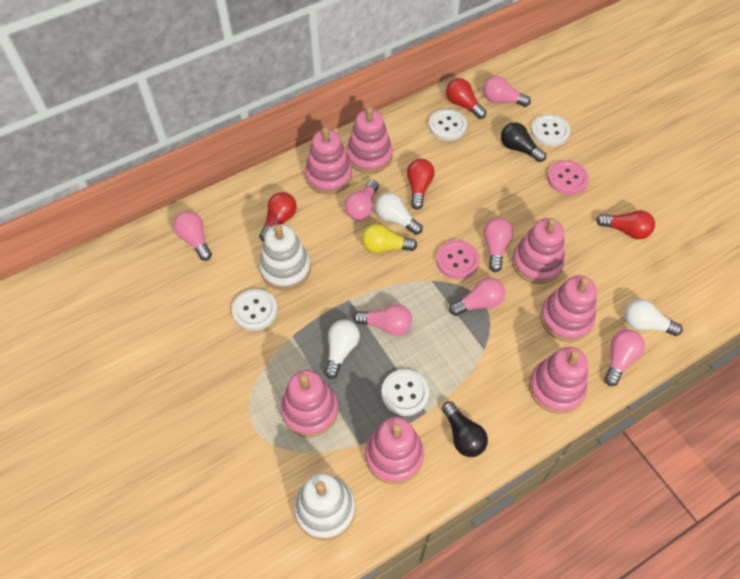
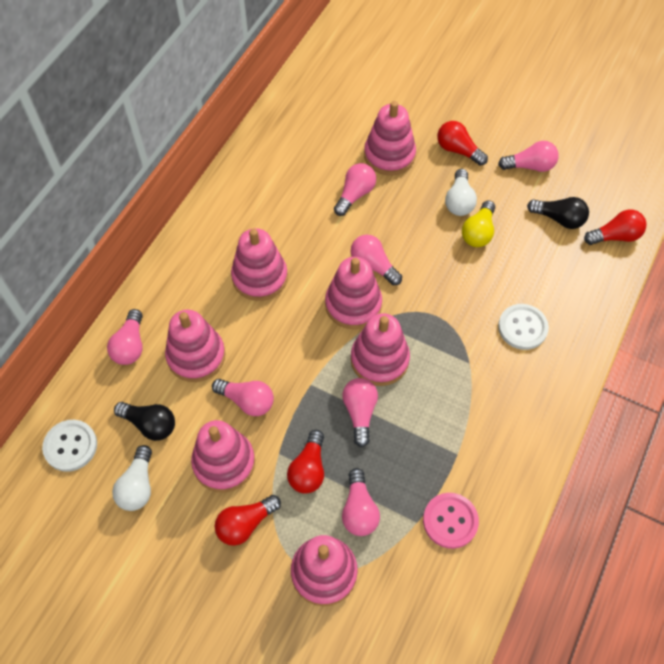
pink button: 2 -> 1
white button: 4 -> 2
white light bulb: 3 -> 2
white stacking toy: 2 -> 0

